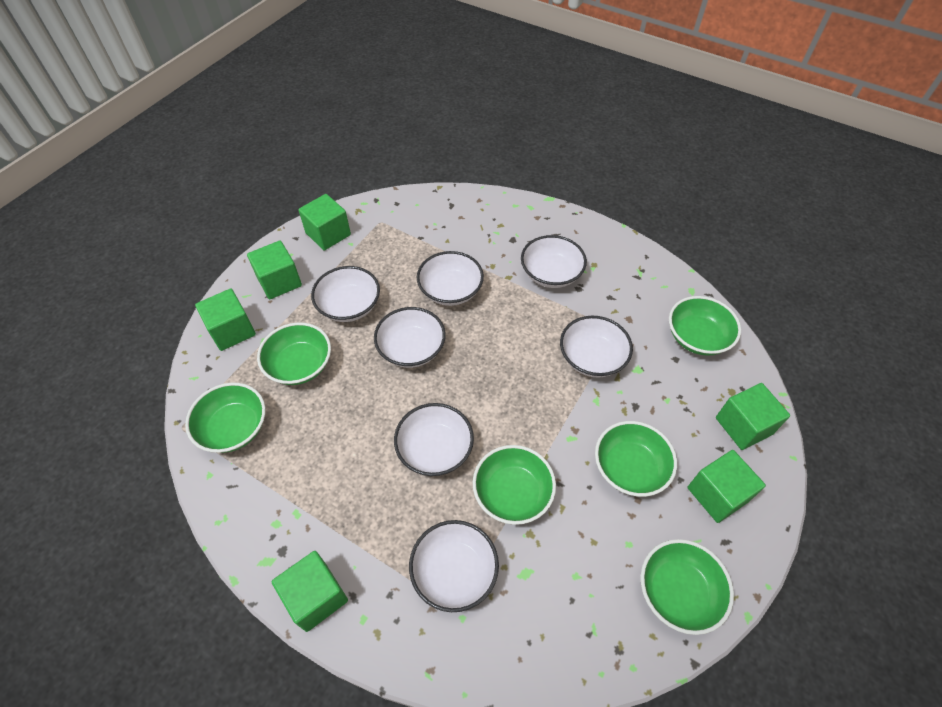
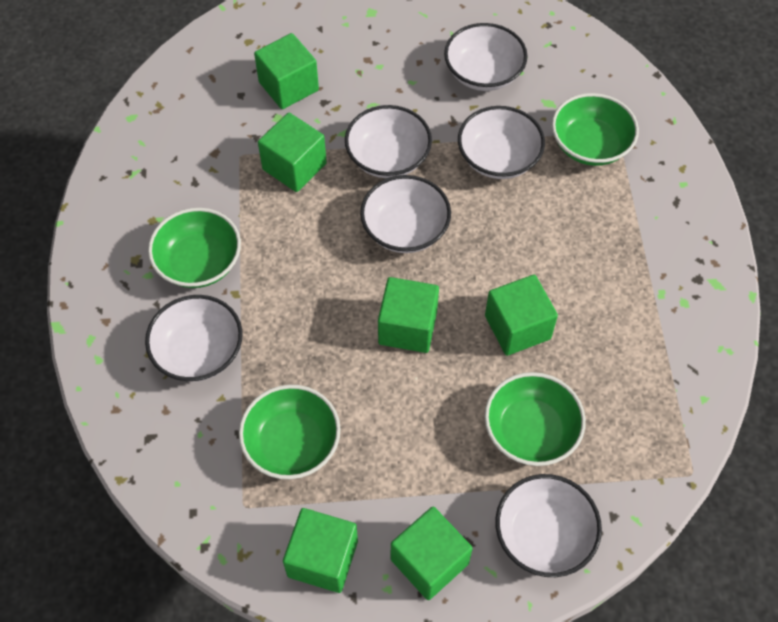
green bowl: 6 -> 4
white bowl: 7 -> 6

